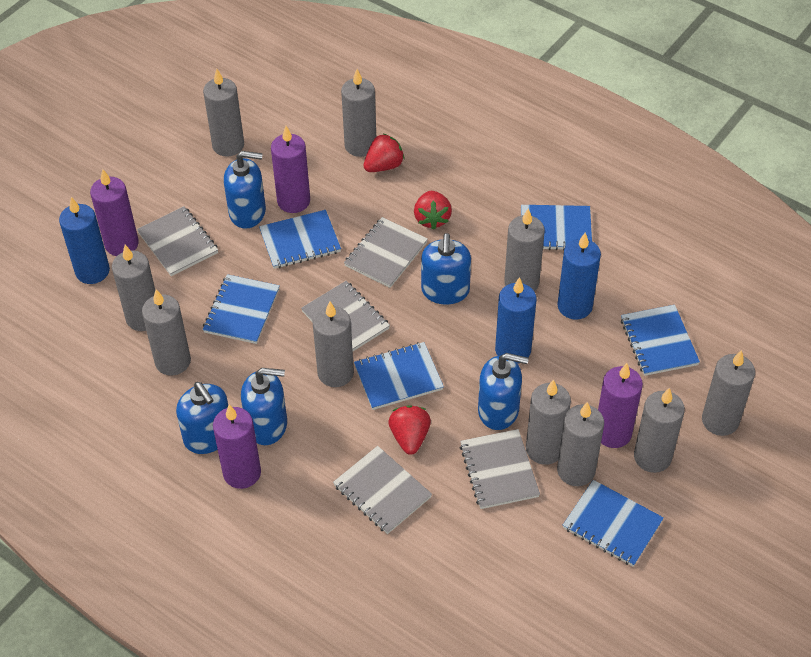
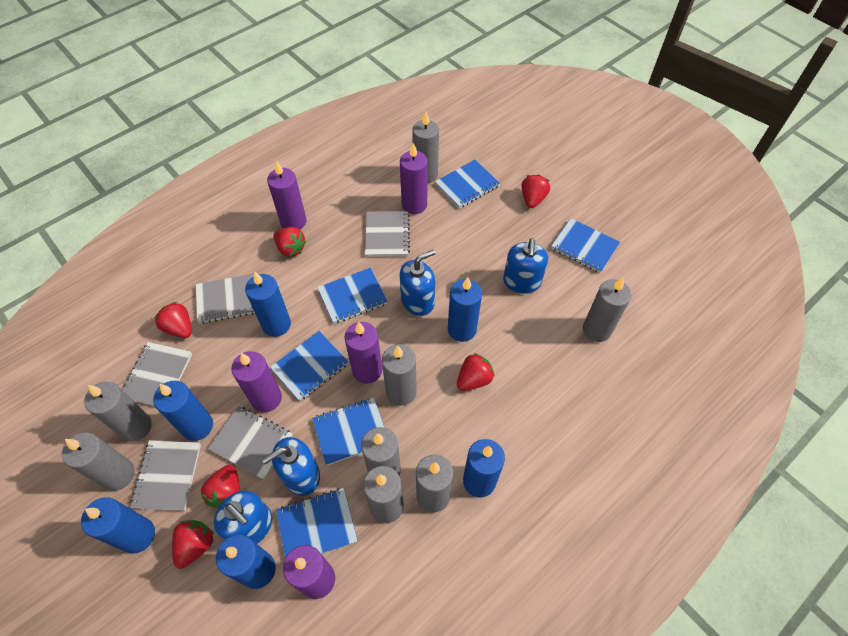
blue candle: 3 -> 6
blue soap dispenser: 5 -> 4
grey candle: 10 -> 8
purple candle: 4 -> 5
red strawberry: 3 -> 6

